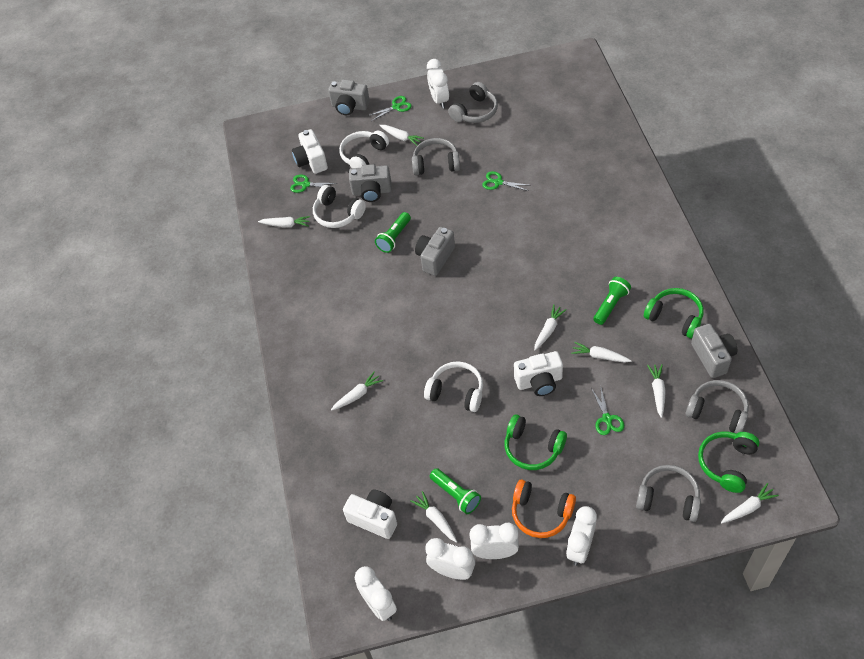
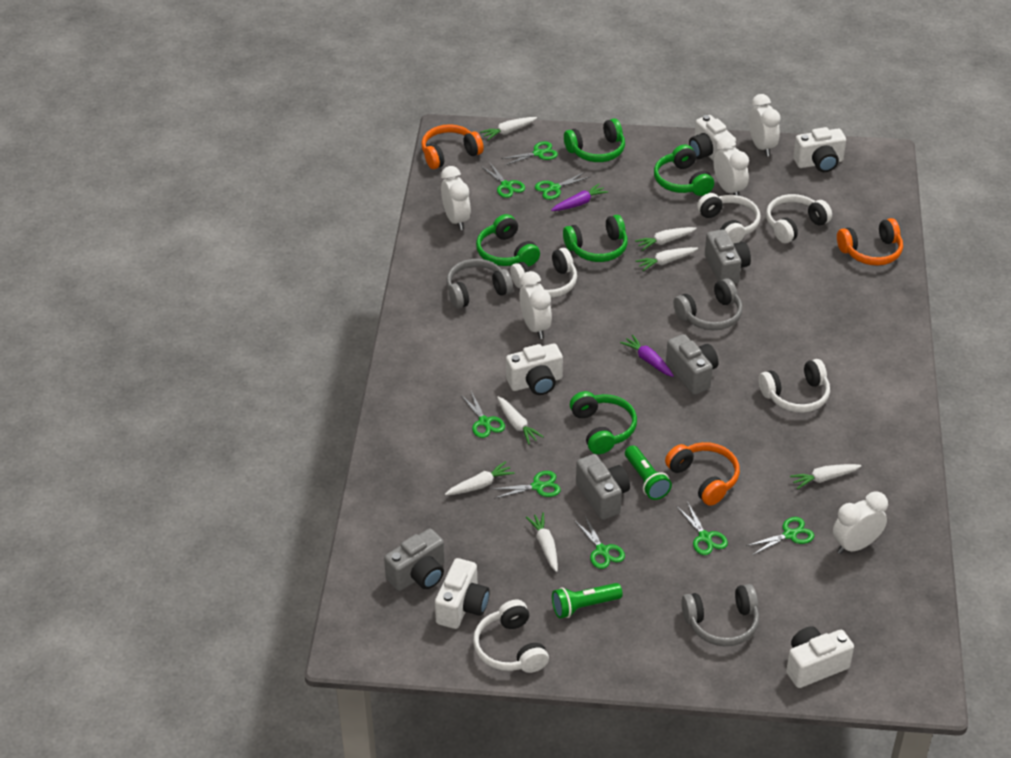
green flashlight: 3 -> 2
green headphones: 3 -> 5
green scissors: 4 -> 8
grey headphones: 4 -> 3
orange headphones: 1 -> 3
purple carrot: 0 -> 2
white camera: 3 -> 5
white carrot: 8 -> 7
white headphones: 3 -> 5

